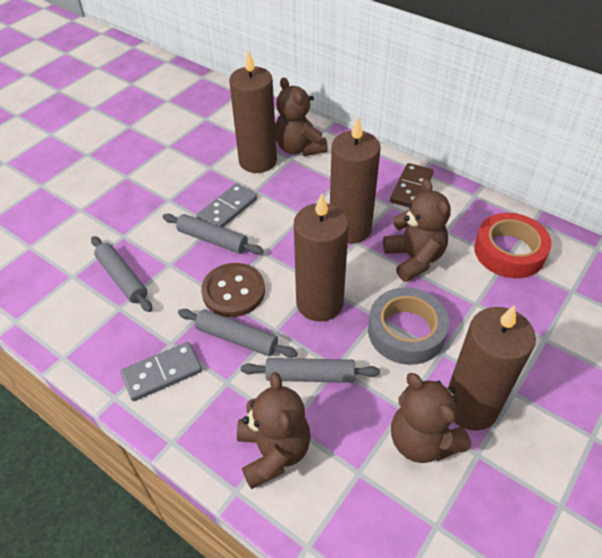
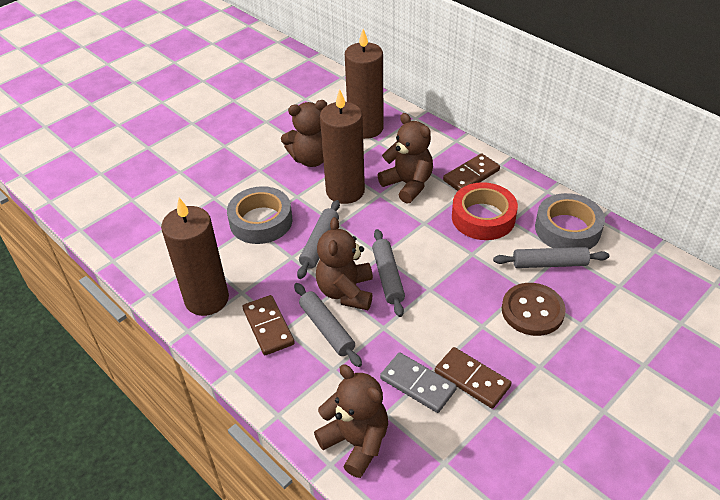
brown candle: 4 -> 3
brown domino: 1 -> 3
grey domino: 2 -> 1
grey tape: 1 -> 2

